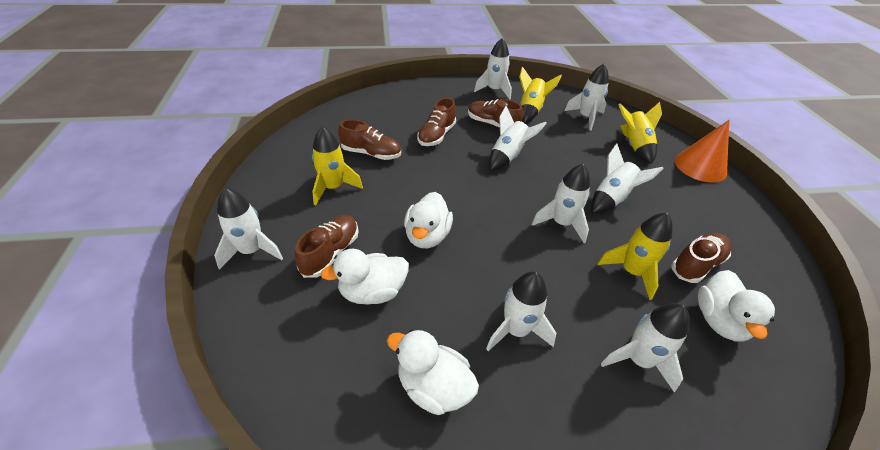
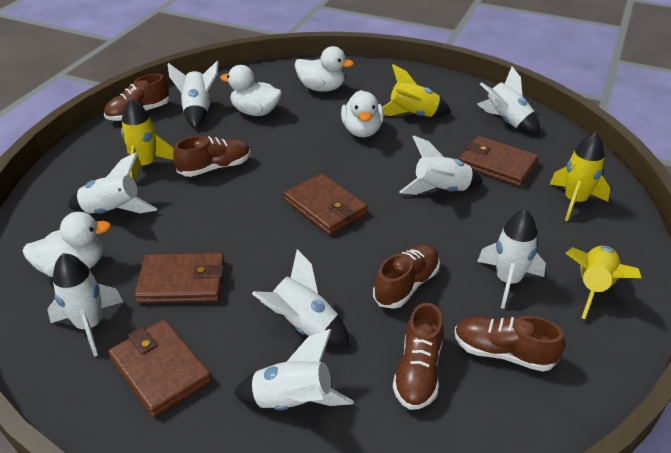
brown wallet: 0 -> 4
orange cone: 1 -> 0

